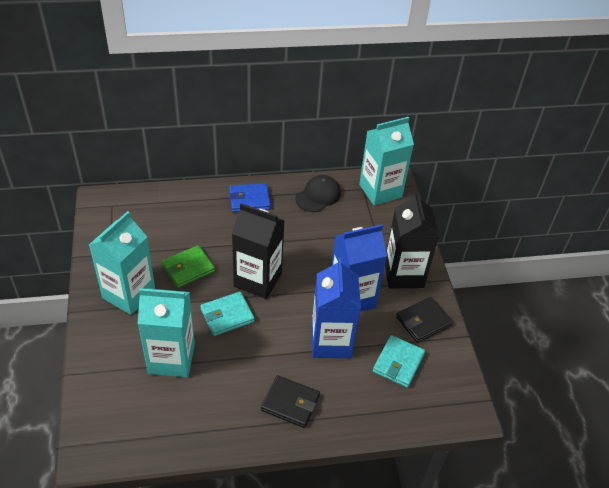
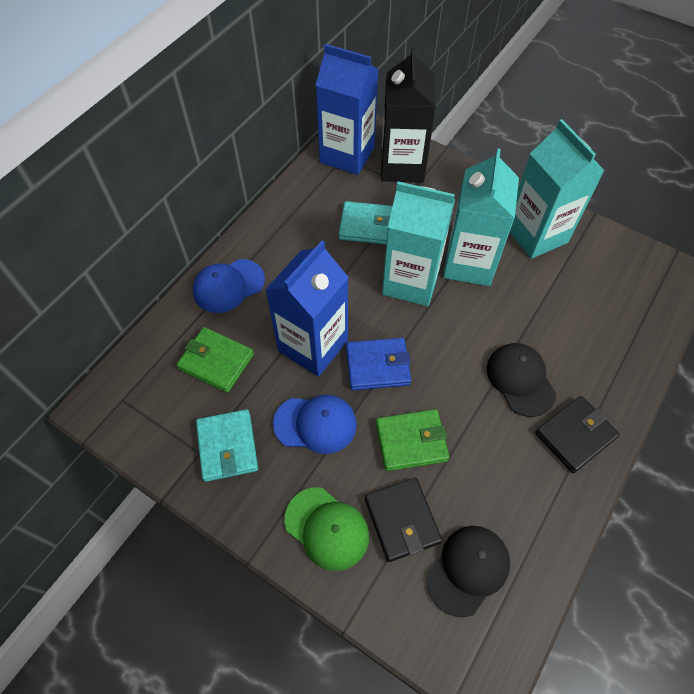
black cap: 1 -> 2
black carton: 2 -> 1
blue cap: 0 -> 2
green cap: 0 -> 1
green wallet: 1 -> 2

